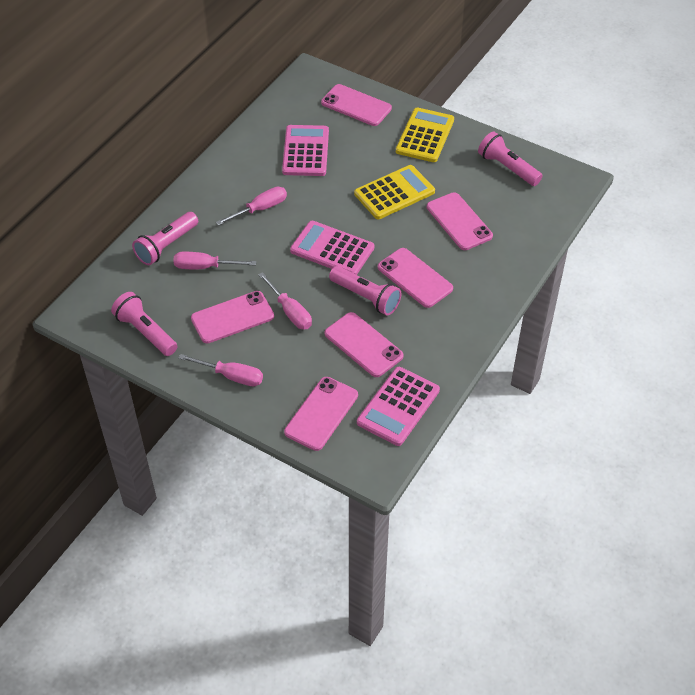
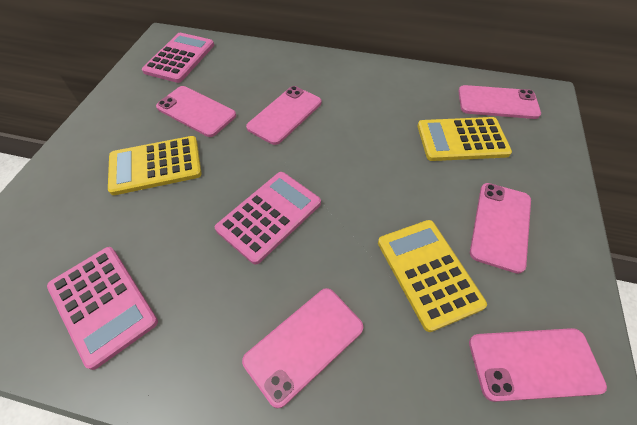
pink flashlight: 4 -> 0
pink screwdriver: 4 -> 0
yellow calculator: 2 -> 3

